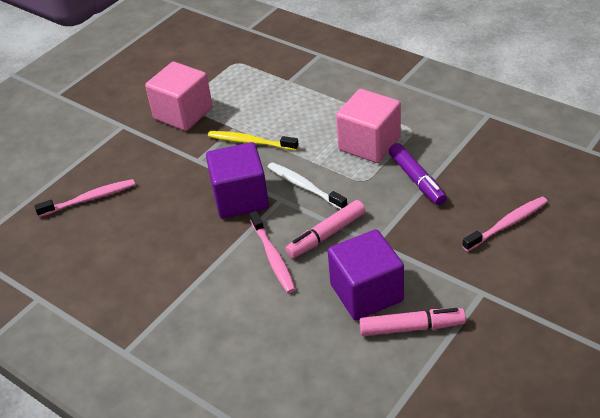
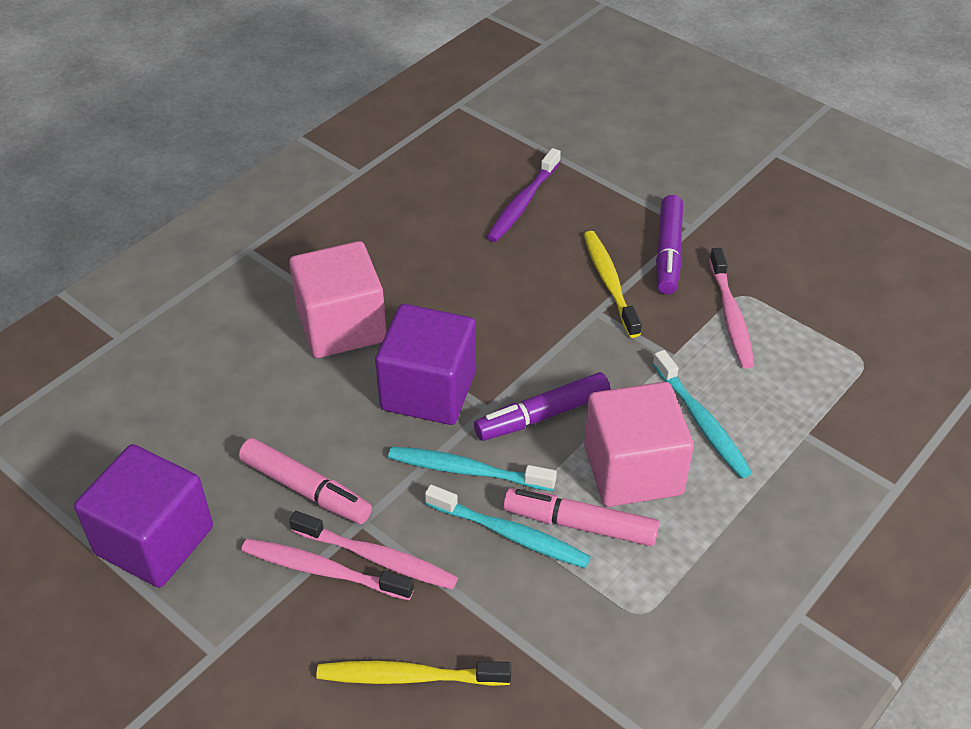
purple marker: 1 -> 2
purple toothbrush: 0 -> 1
turquoise toothbrush: 0 -> 3
white toothbrush: 1 -> 0
yellow toothbrush: 1 -> 2

